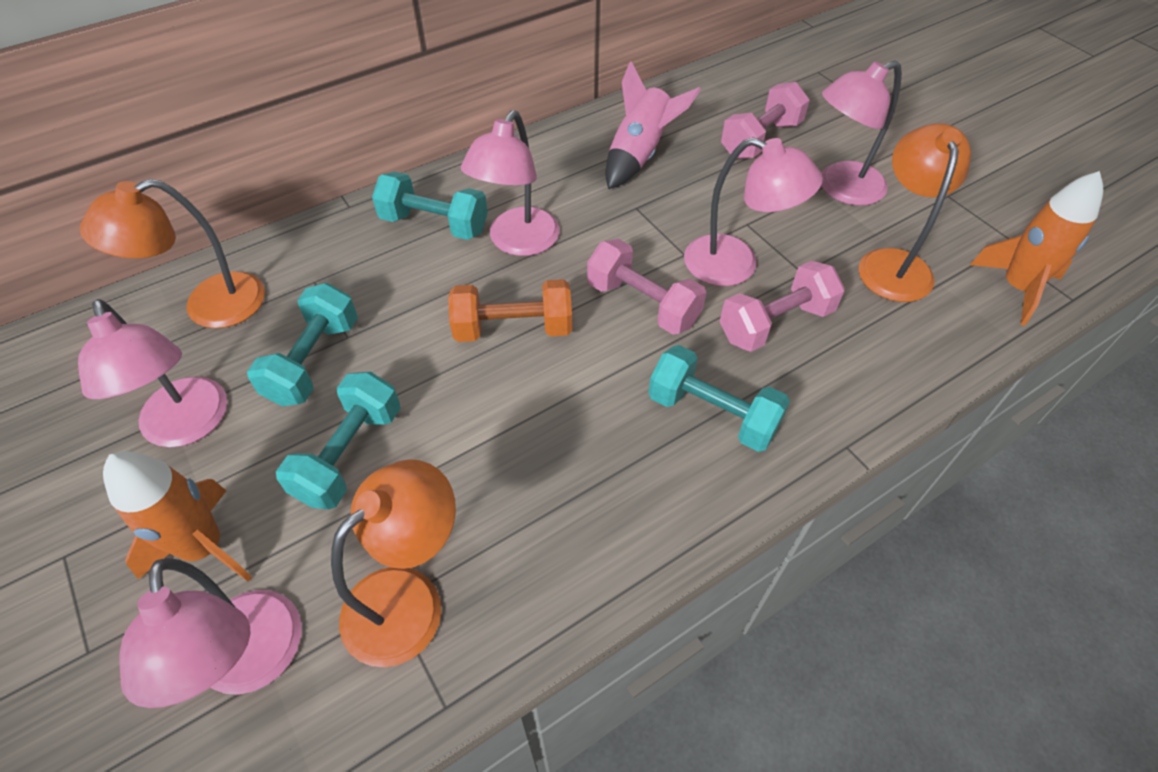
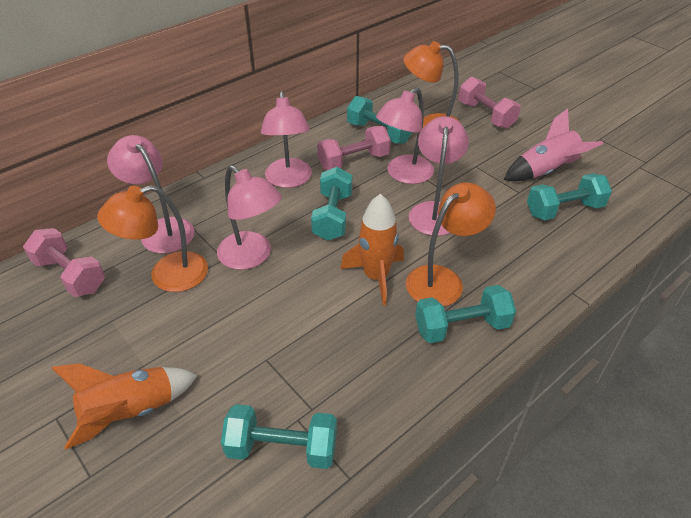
orange dumbbell: 1 -> 0
turquoise dumbbell: 4 -> 5

